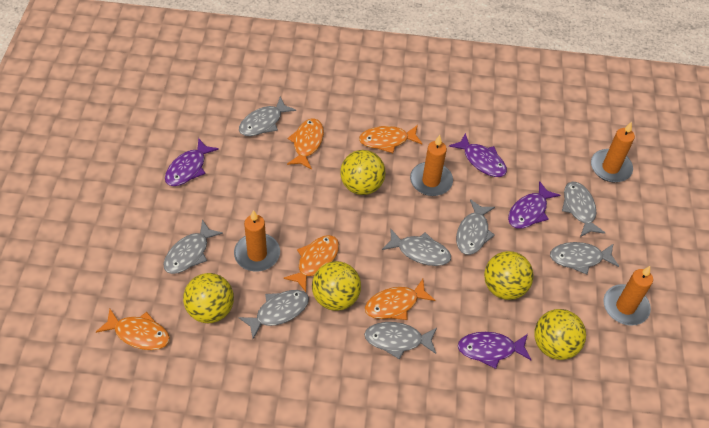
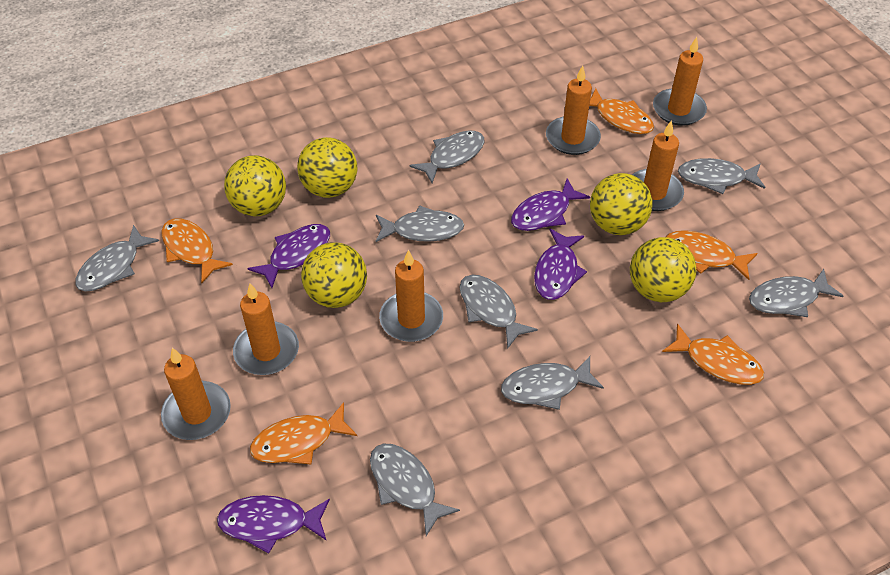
orange candle: 4 -> 6

